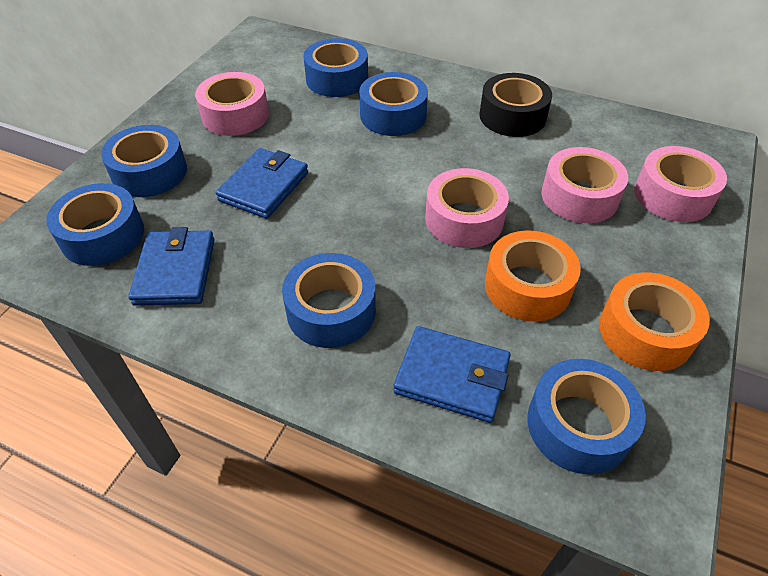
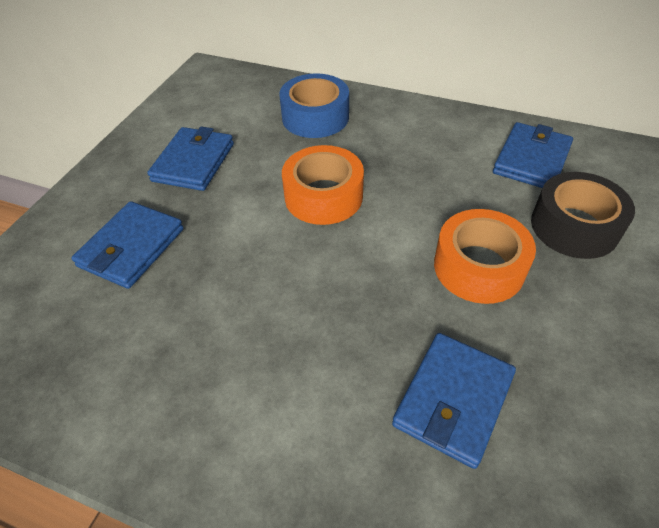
blue tape: 6 -> 1
blue wallet: 3 -> 4
pink tape: 4 -> 0

